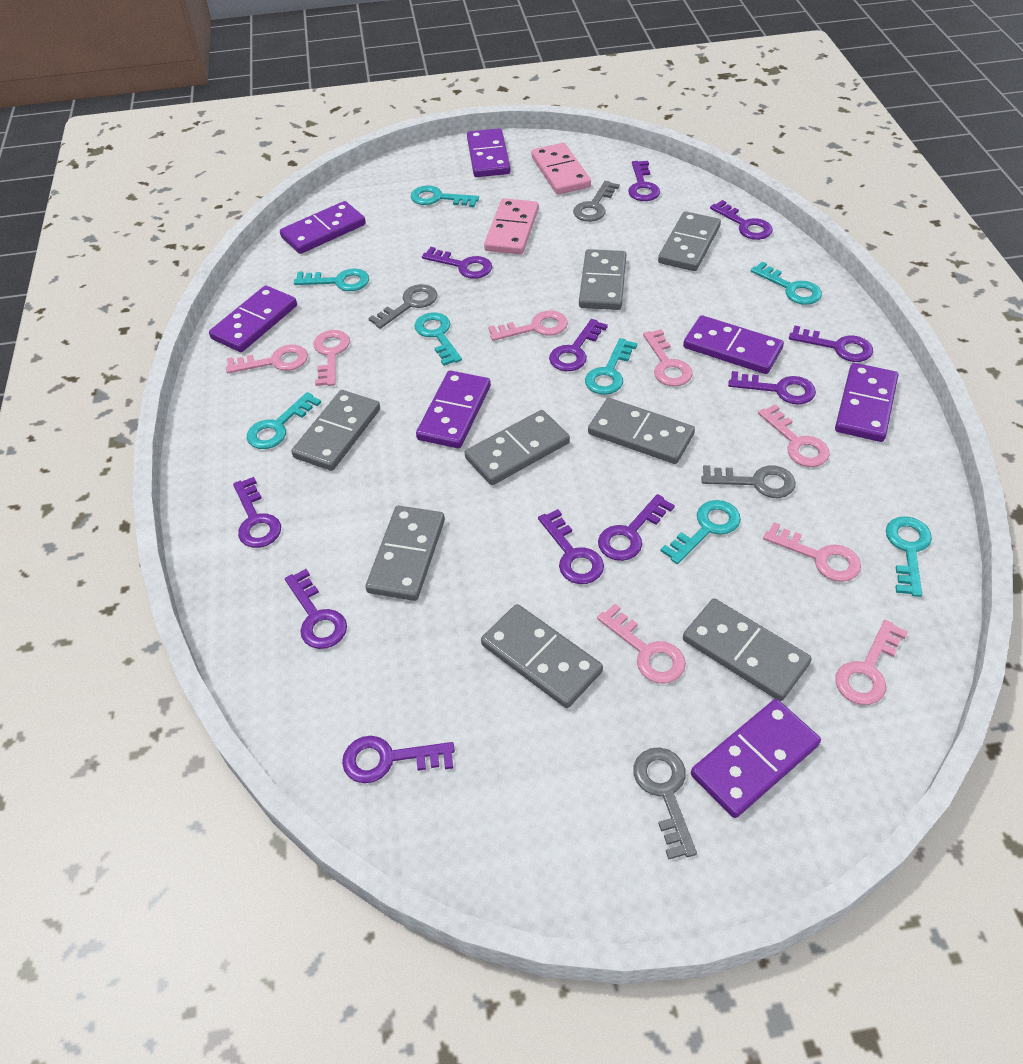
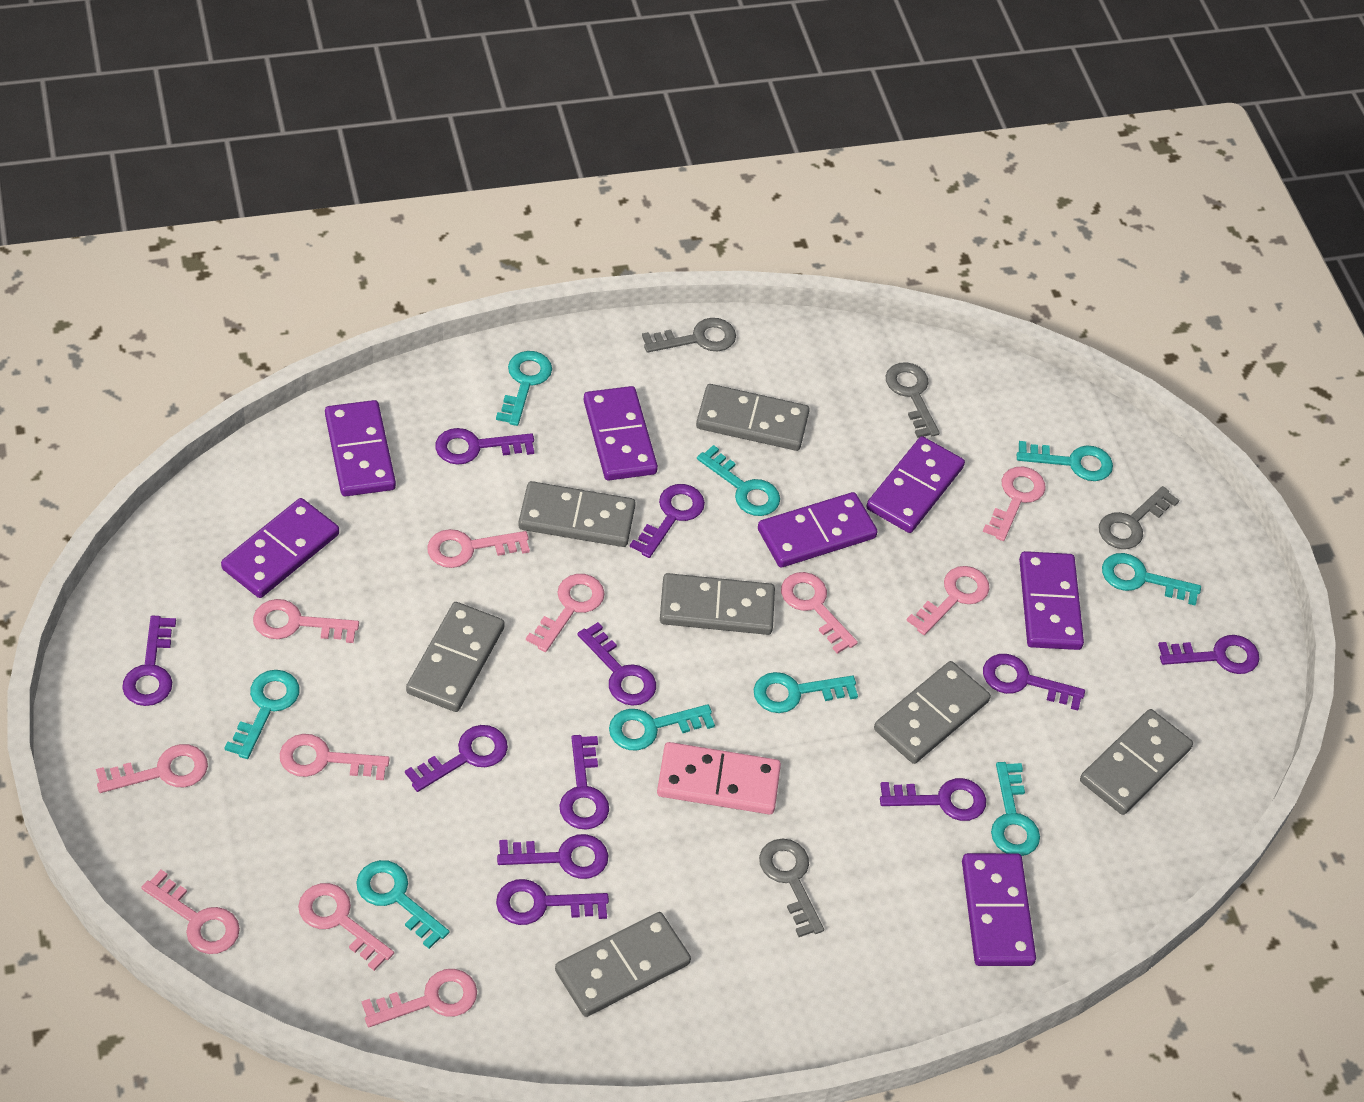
grey domino: 8 -> 7
pink domino: 2 -> 1
pink key: 8 -> 11
turquoise key: 8 -> 9

